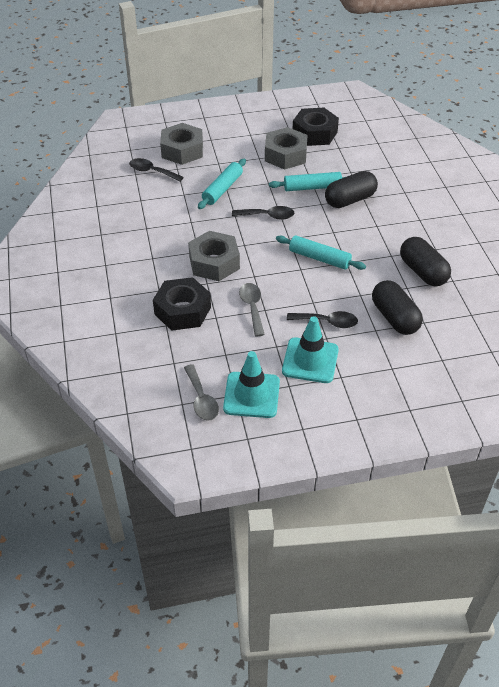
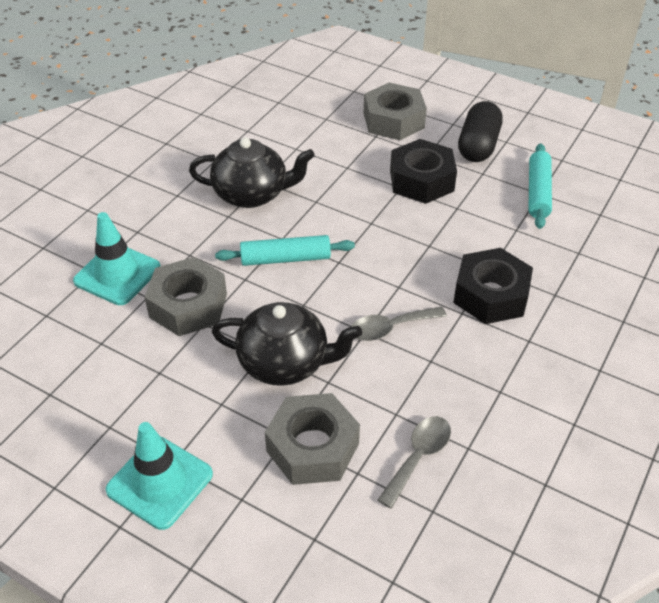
black capsule: 3 -> 1
black spoon: 3 -> 0
black teapot: 0 -> 2
turquoise rolling pin: 3 -> 2

